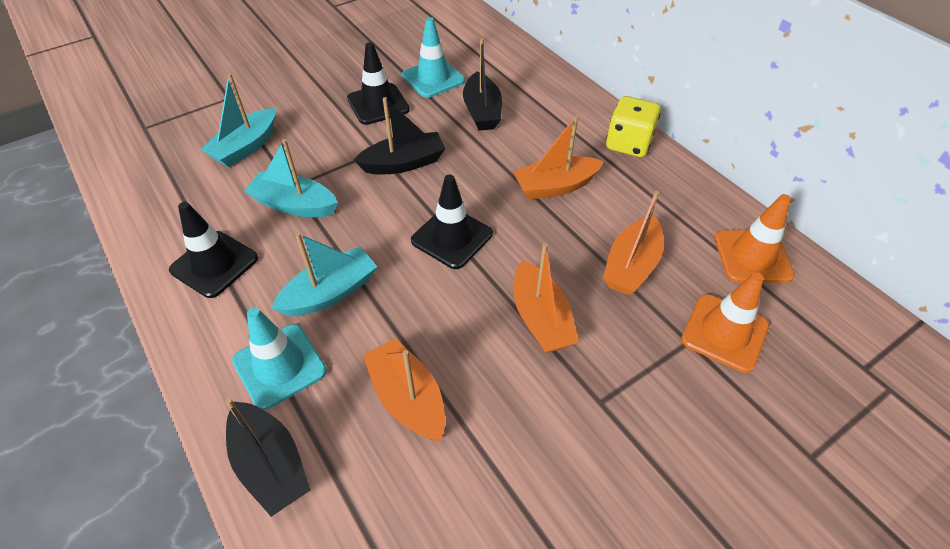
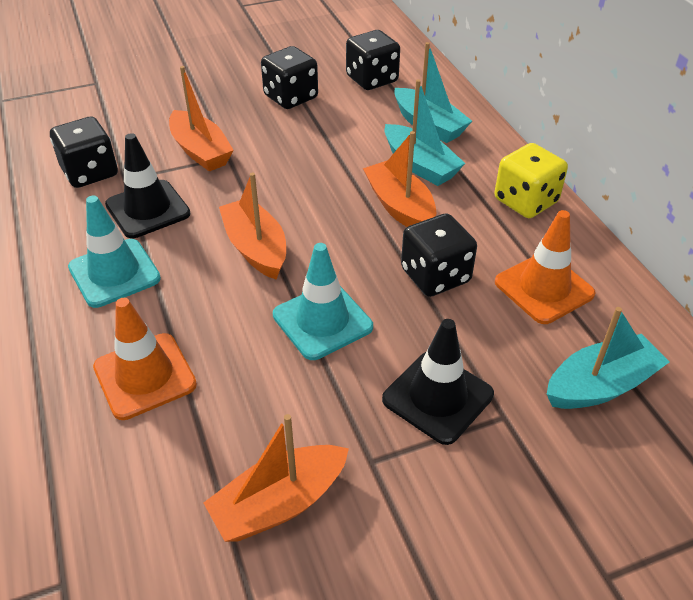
black boat: 3 -> 0
black dice: 0 -> 4
black traffic cone: 3 -> 2

